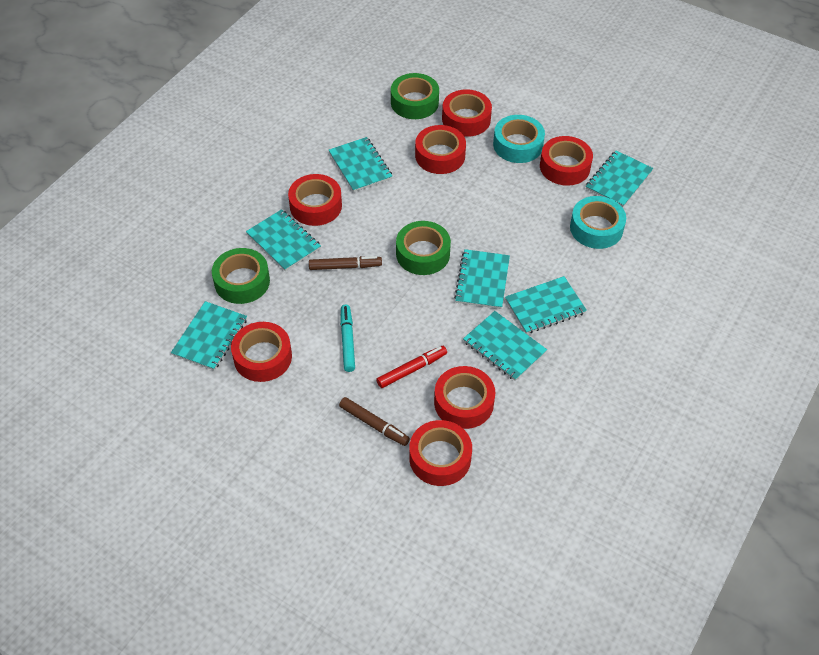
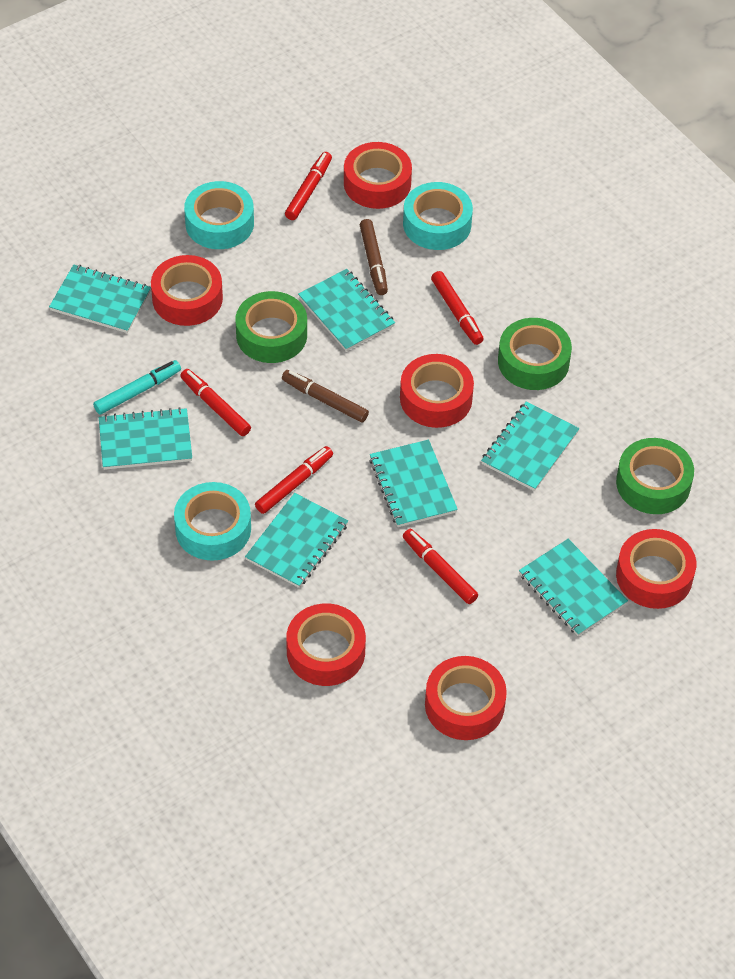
red marker: 1 -> 5
red tape: 7 -> 6
turquoise tape: 2 -> 3

